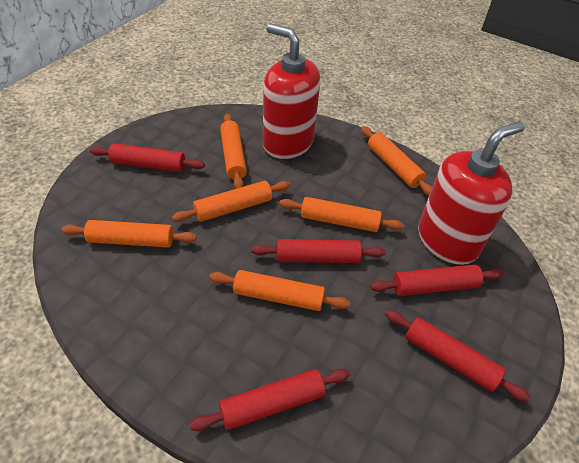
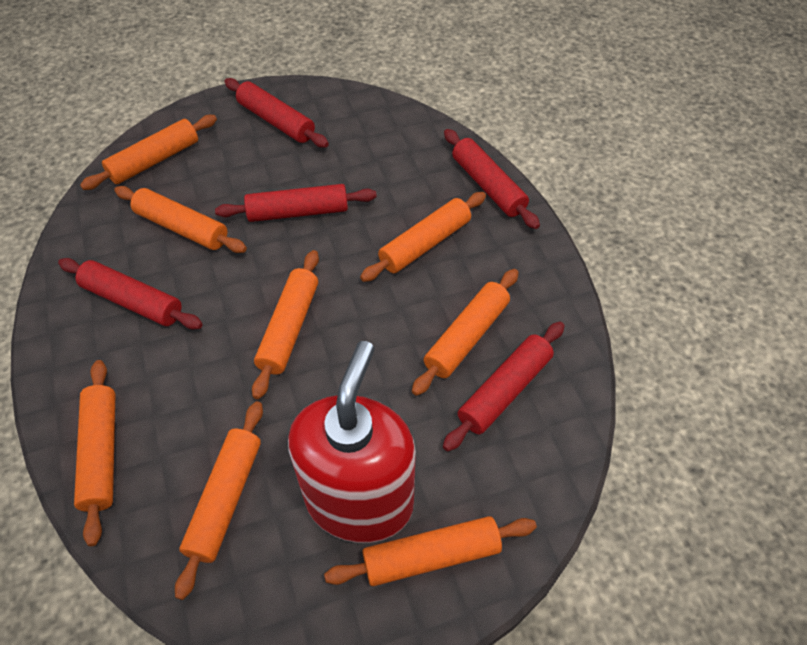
orange rolling pin: 6 -> 8
red soap dispenser: 2 -> 1

